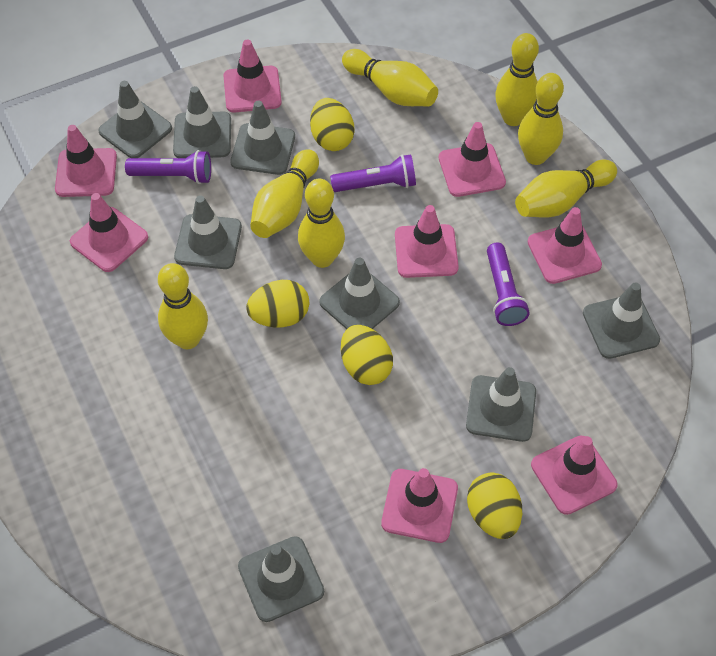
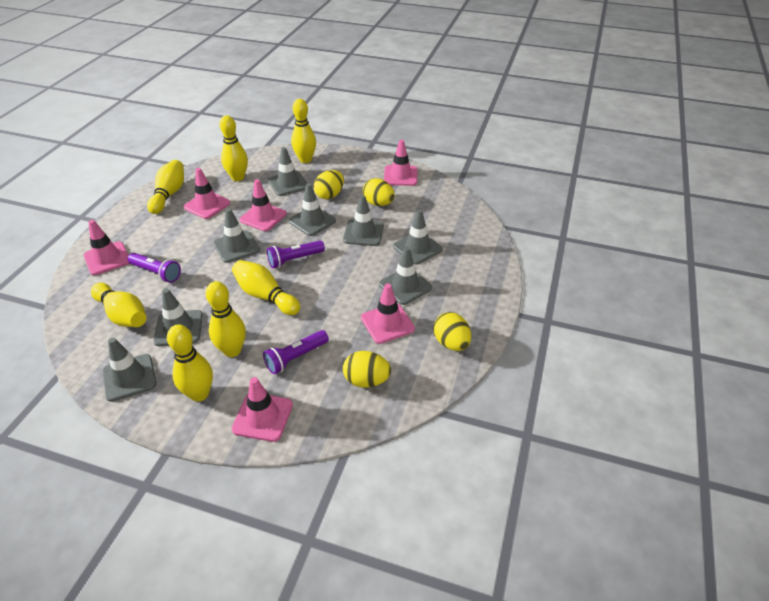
pink traffic cone: 8 -> 6

